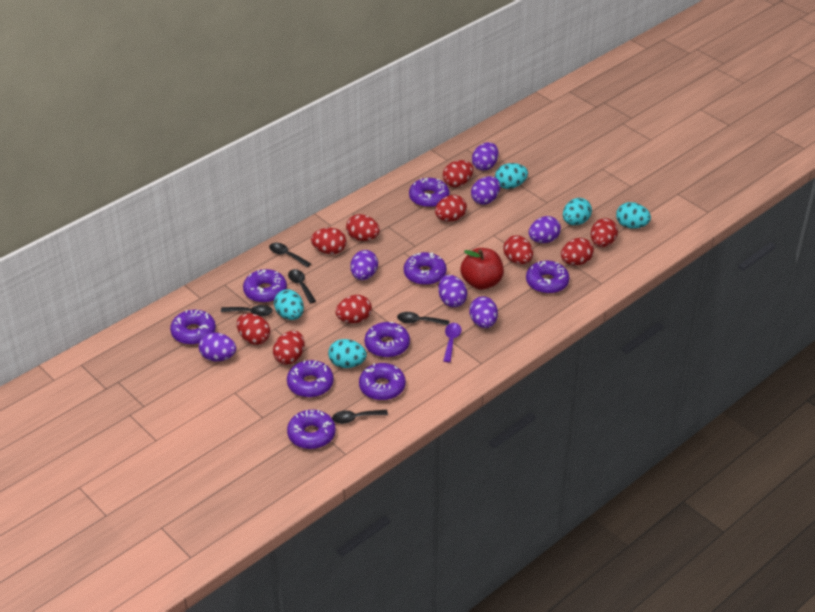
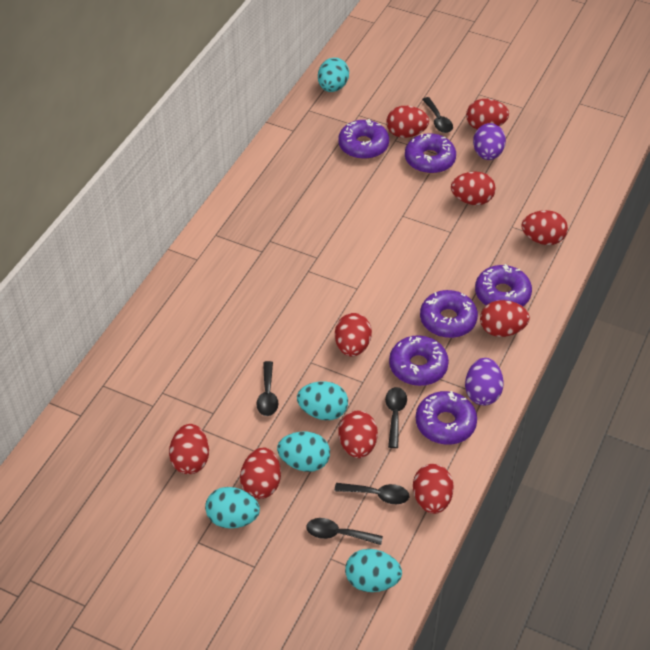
purple donut: 9 -> 6
purple egg: 7 -> 2
purple spoon: 1 -> 0
red apple: 1 -> 0

